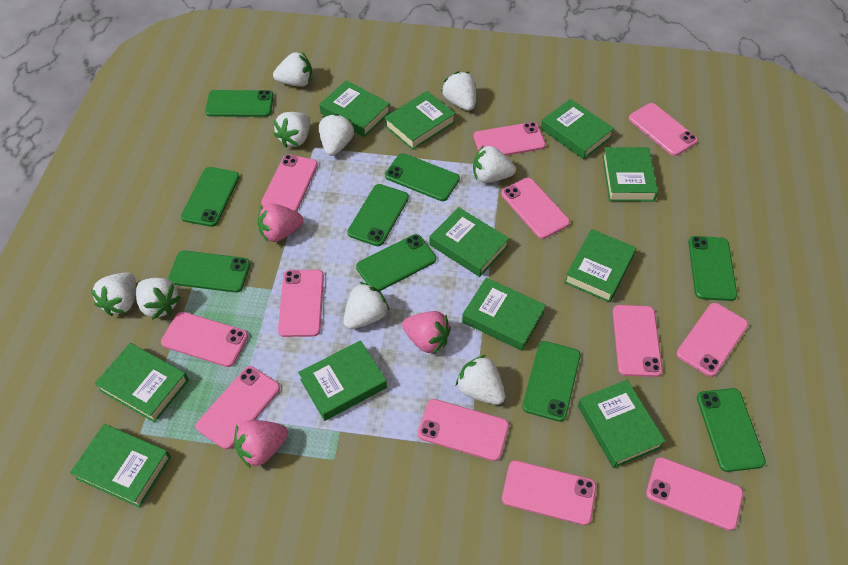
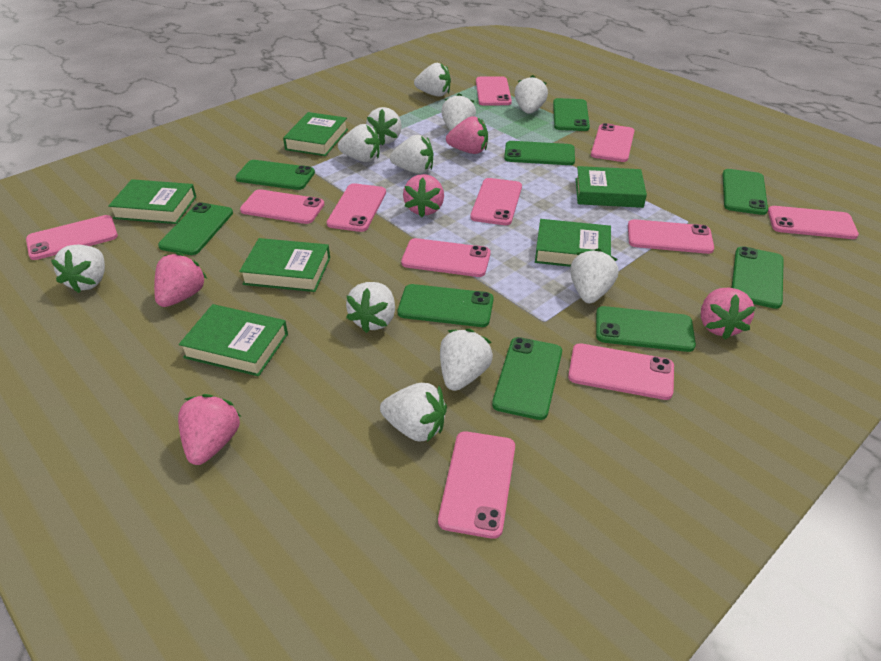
green book: 11 -> 6
pink phone: 12 -> 11
pink strawberry: 3 -> 5
white strawberry: 9 -> 11

